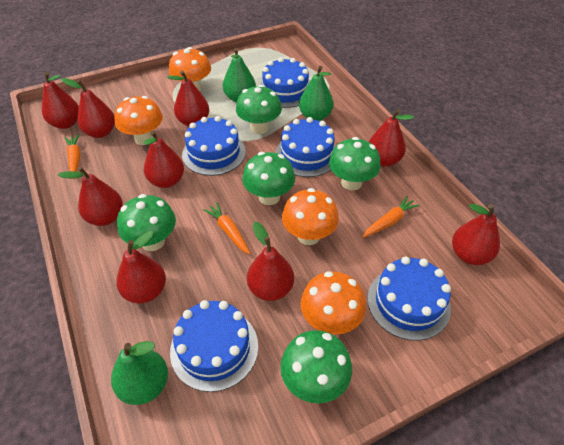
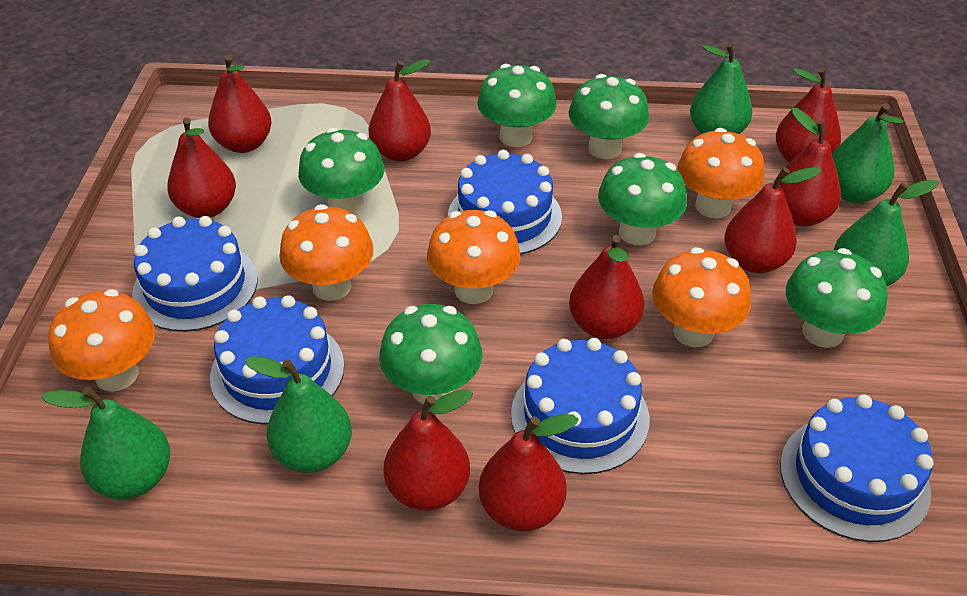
green mushroom: 5 -> 6
green pear: 3 -> 5
orange carrot: 3 -> 0
orange mushroom: 4 -> 5

